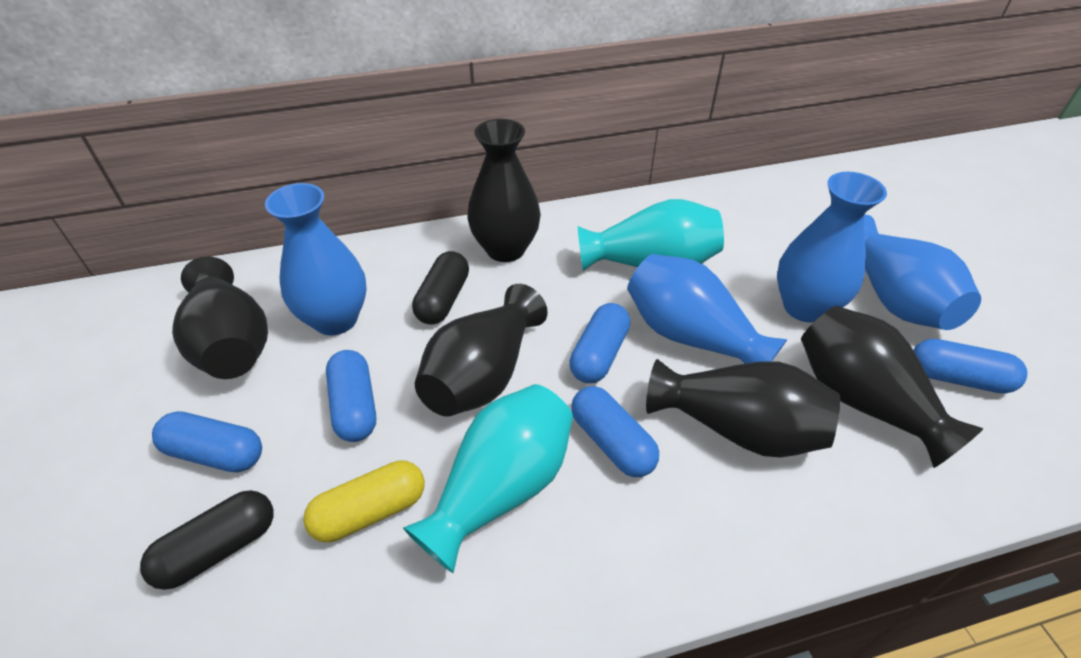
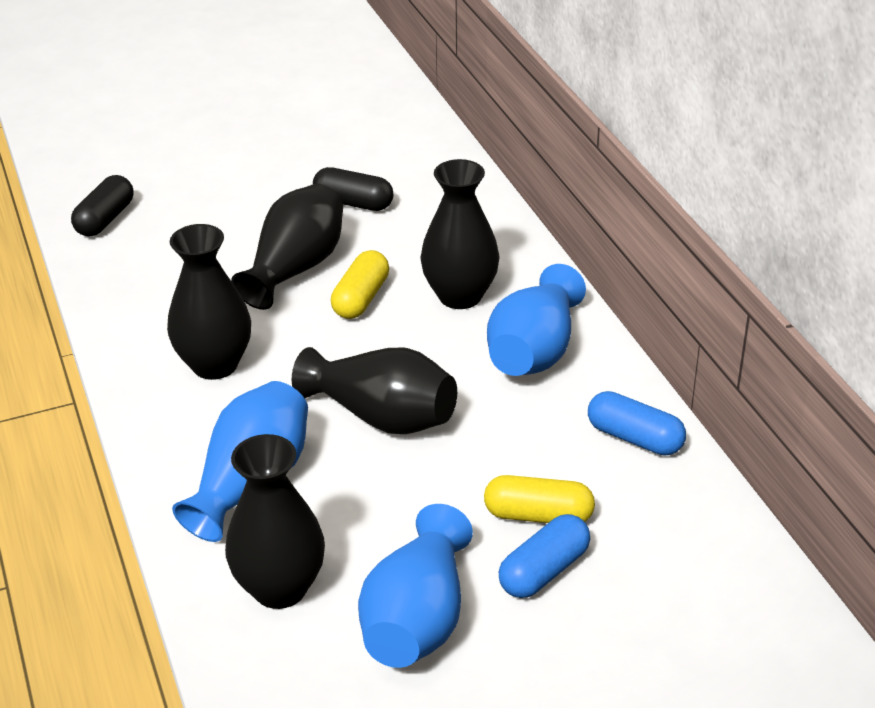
blue capsule: 5 -> 2
blue vase: 4 -> 3
turquoise vase: 2 -> 0
yellow capsule: 1 -> 2

